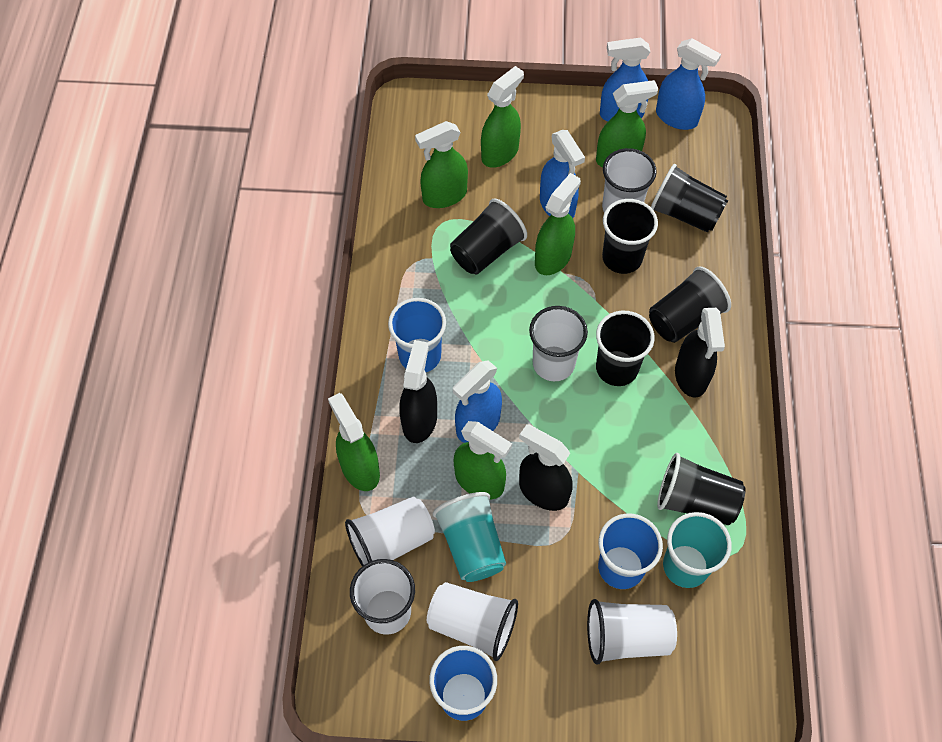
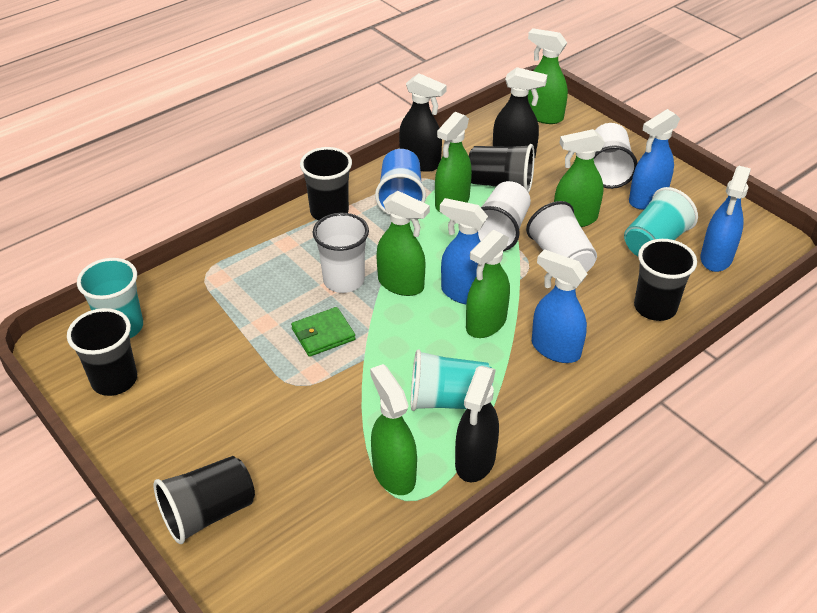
black cup: 6 -> 5
blue cup: 3 -> 1
green wallet: 0 -> 1
turquoise cup: 2 -> 3
white cup: 6 -> 4

